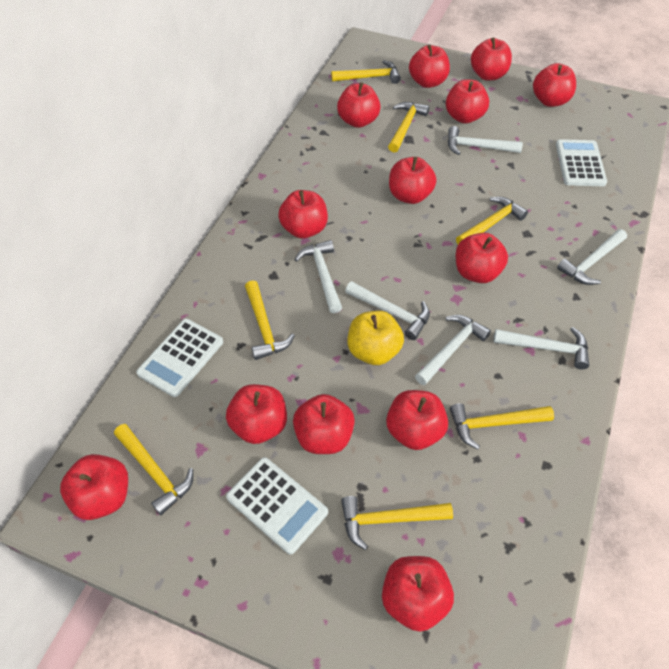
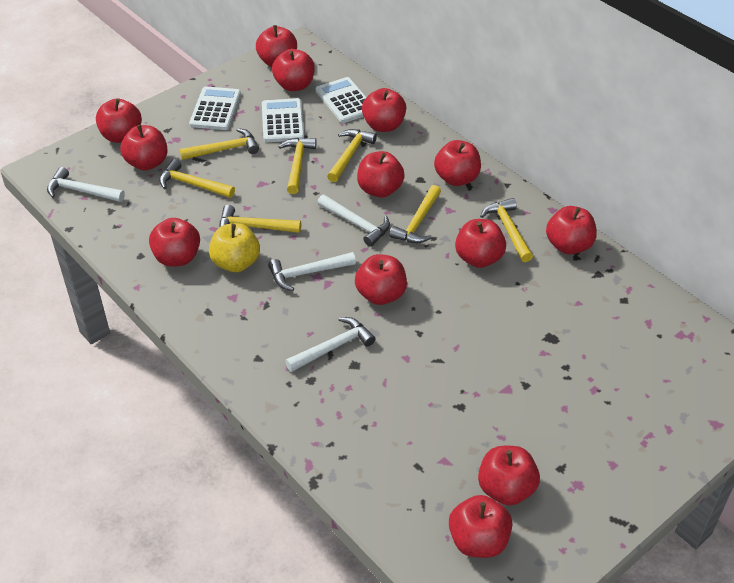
white hammer: 6 -> 4

